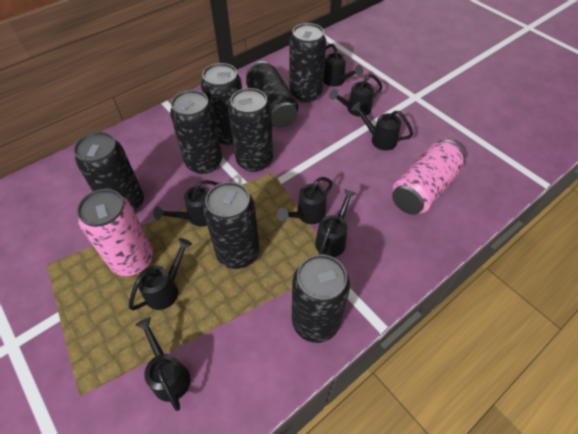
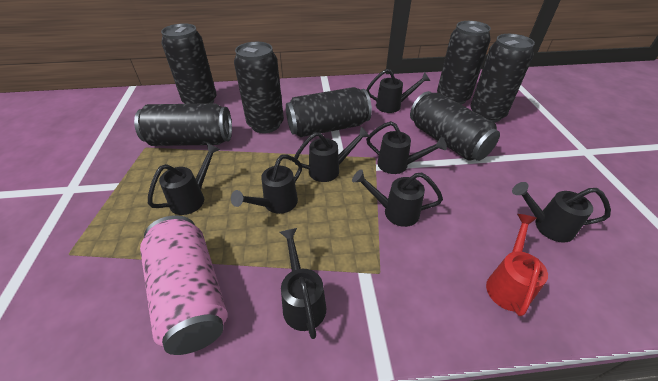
black can: 8 -> 7
pink can: 2 -> 1
red watering can: 0 -> 1

